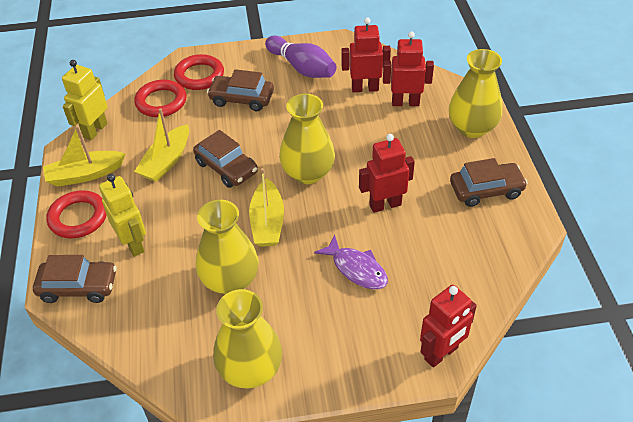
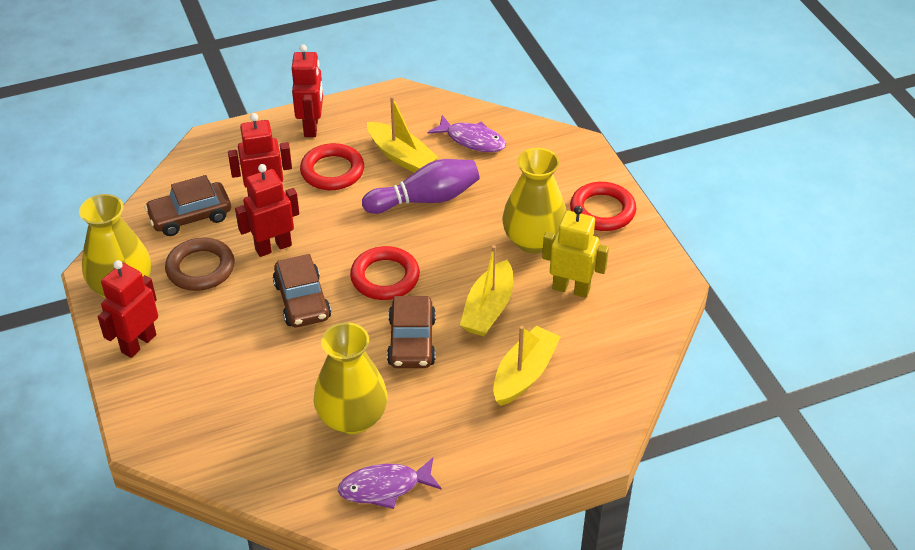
brown car: 4 -> 3
brown ring: 0 -> 1
purple fish: 1 -> 2
yellow robot: 2 -> 1
yellow vase: 4 -> 3

